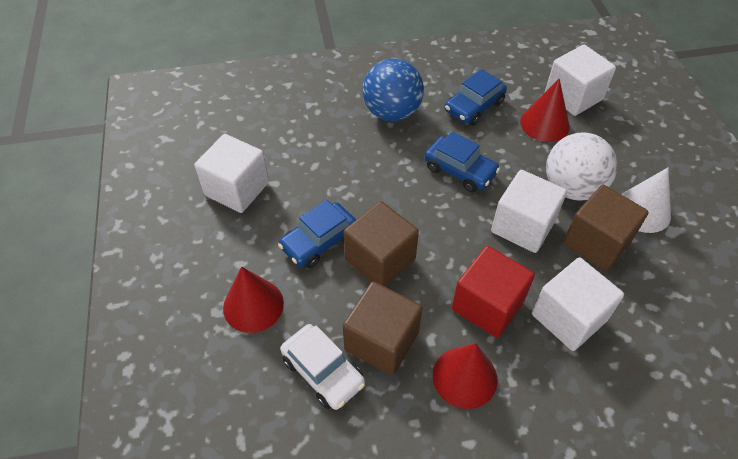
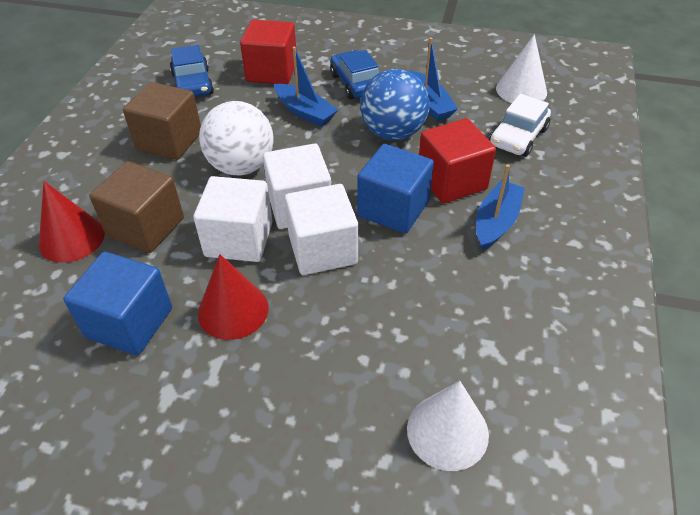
blue boat: 0 -> 3
blue car: 3 -> 2
blue cube: 0 -> 2
brown cube: 3 -> 2
red cone: 3 -> 2
red cube: 1 -> 2
white cone: 1 -> 2
white cube: 4 -> 3

